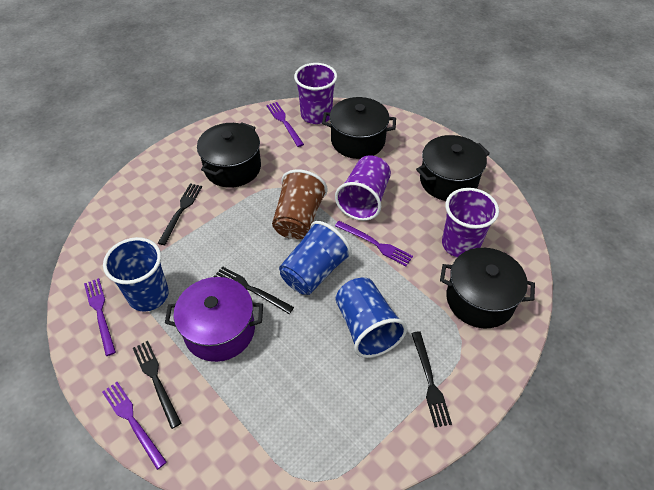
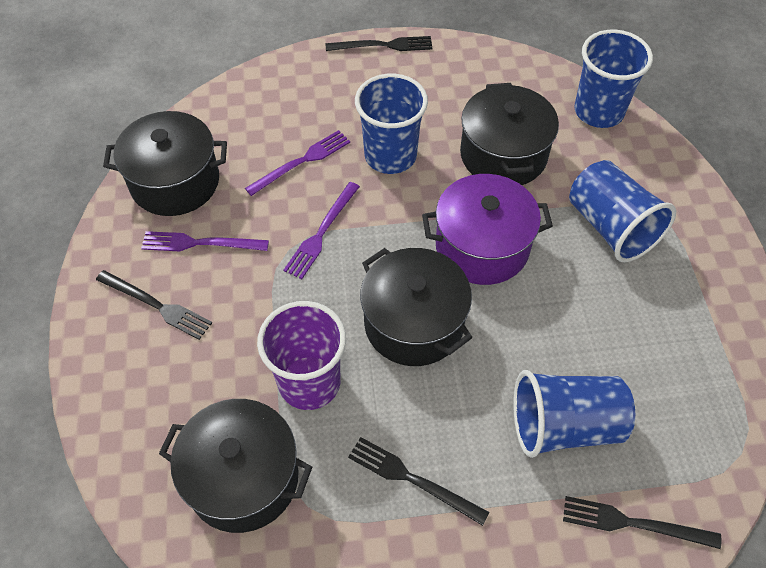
blue cup: 3 -> 4
brown cup: 1 -> 0
purple cup: 3 -> 1
purple fork: 4 -> 3

